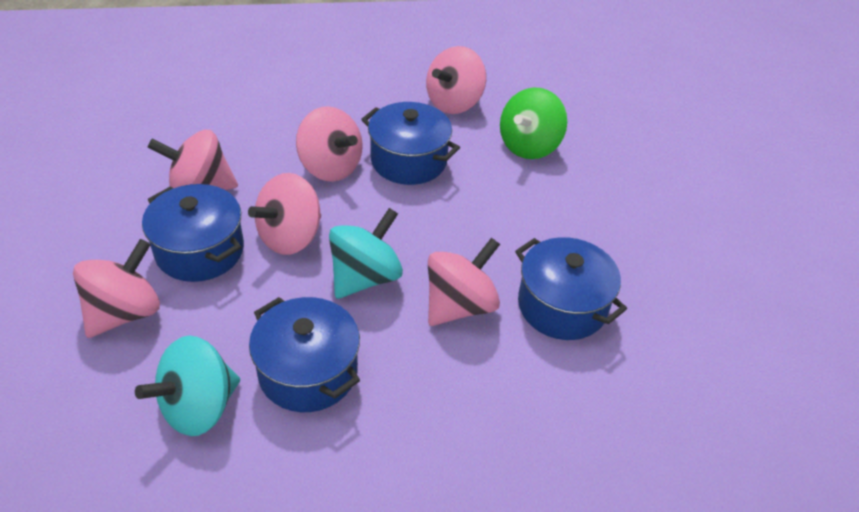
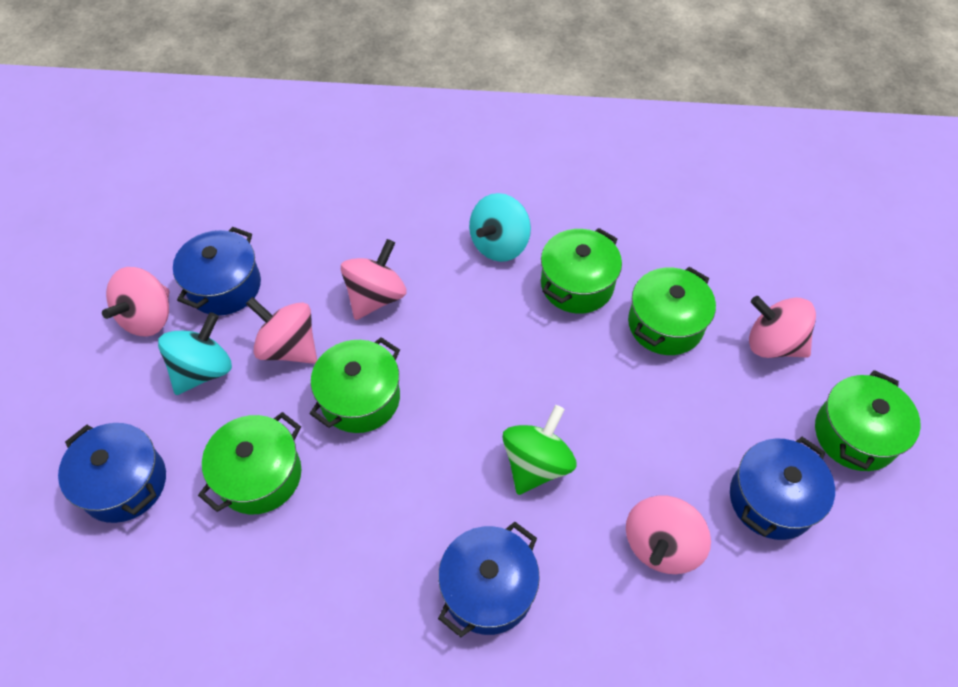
green pot: 0 -> 5
pink spinning top: 6 -> 5

